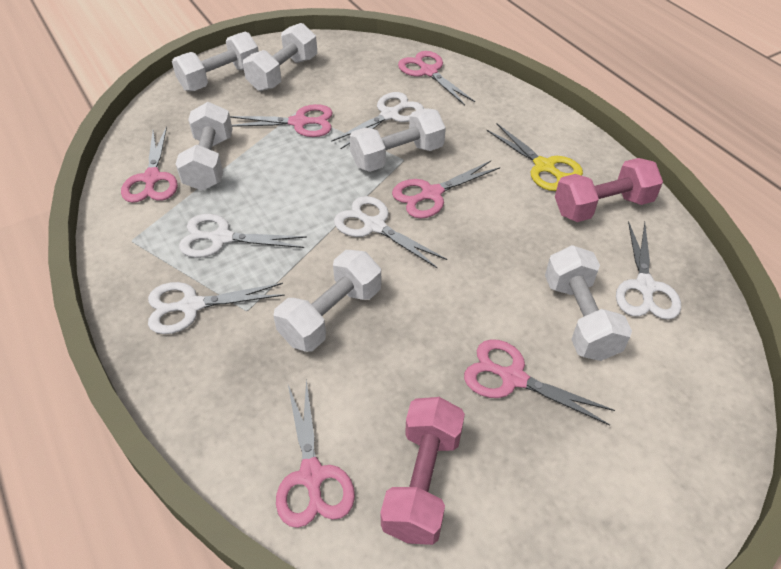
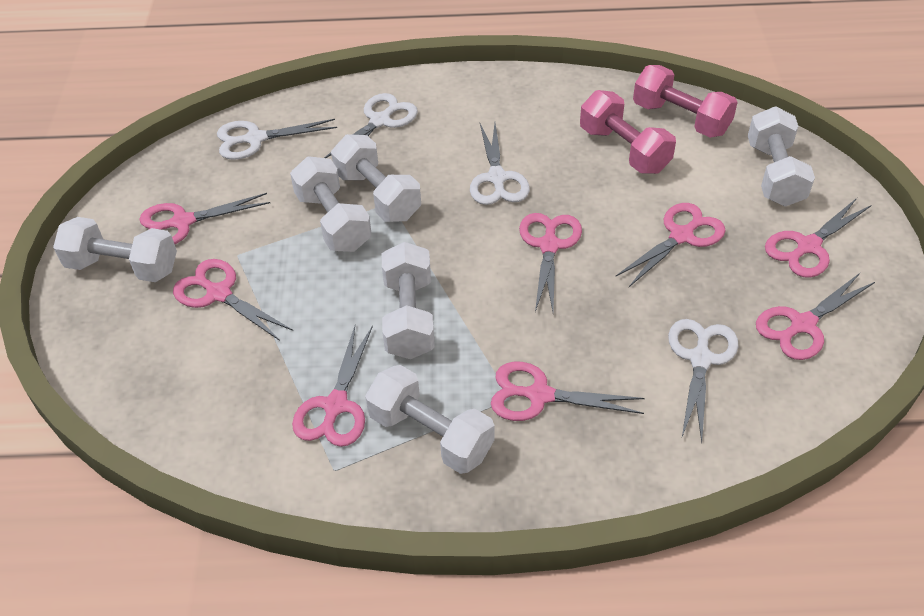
pink scissors: 6 -> 8
white scissors: 5 -> 4
yellow scissors: 1 -> 0

